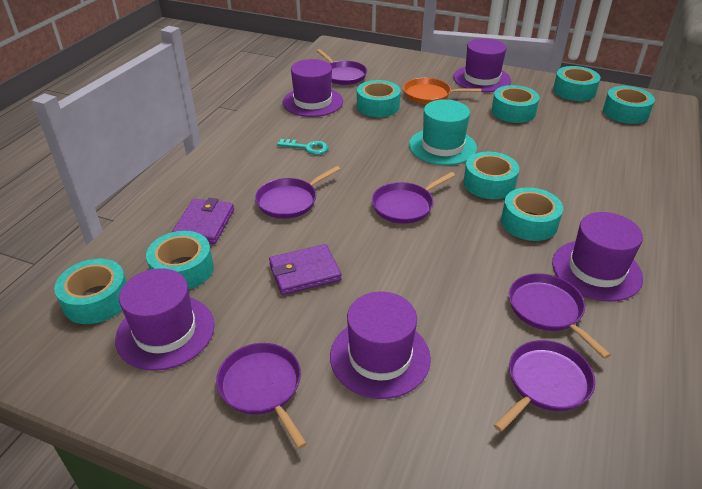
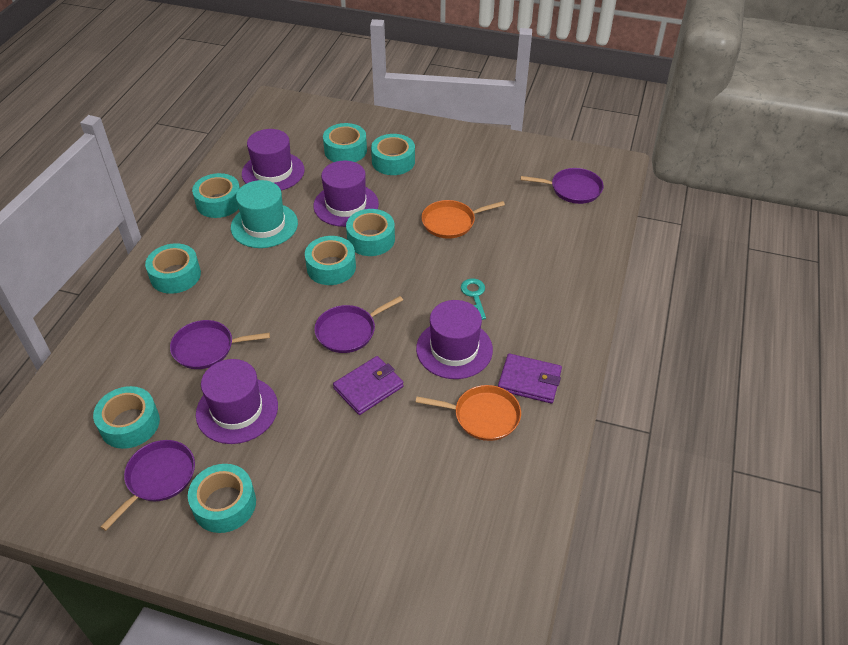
orange pan: 1 -> 2
purple hat: 5 -> 4
purple pan: 6 -> 4

